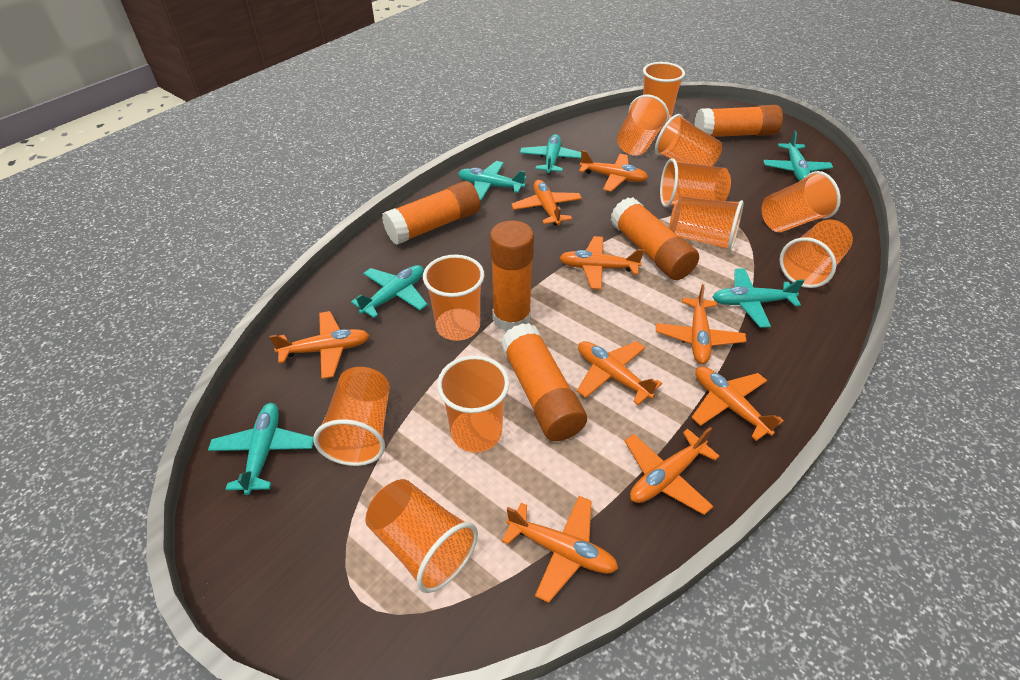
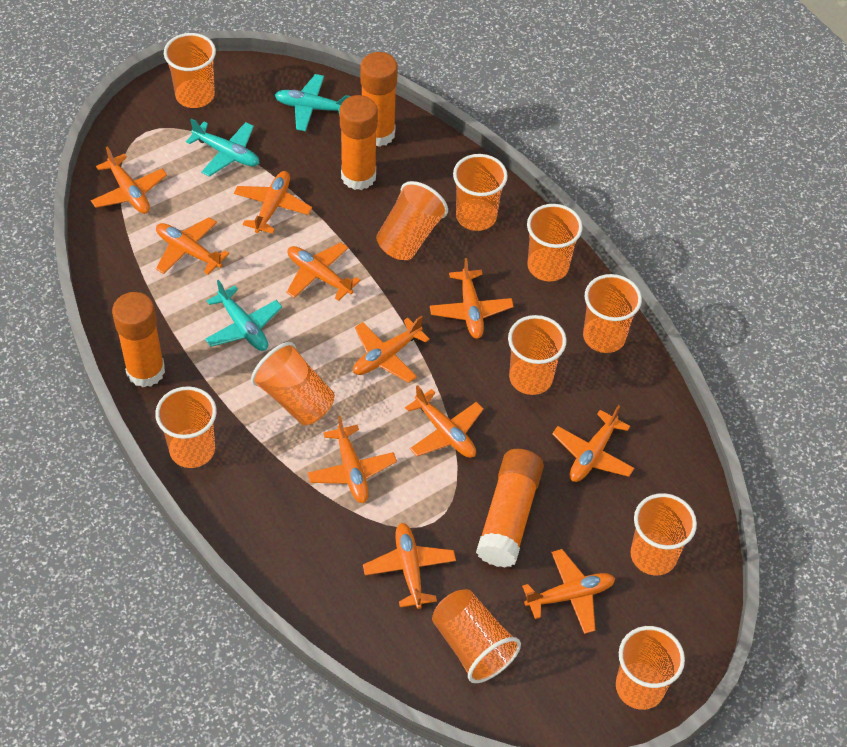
orange glue stick: 5 -> 4
orange plane: 9 -> 11
turquoise plane: 6 -> 3

